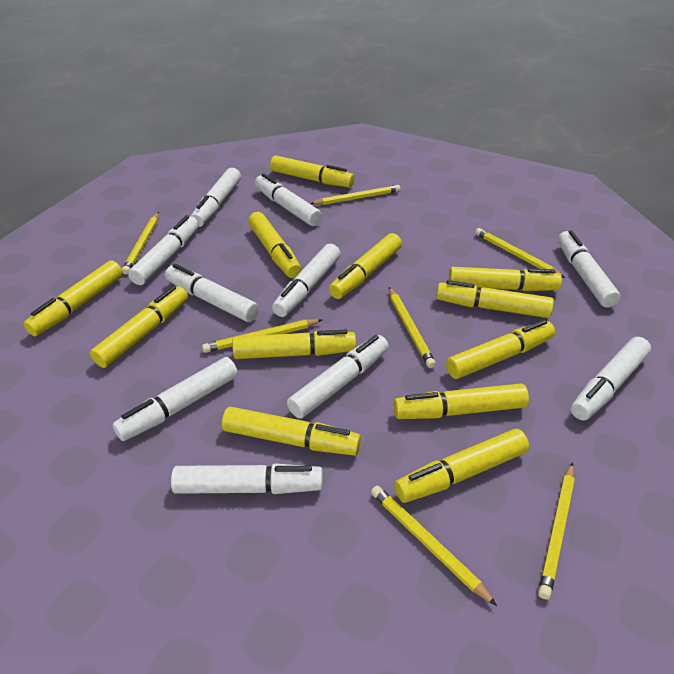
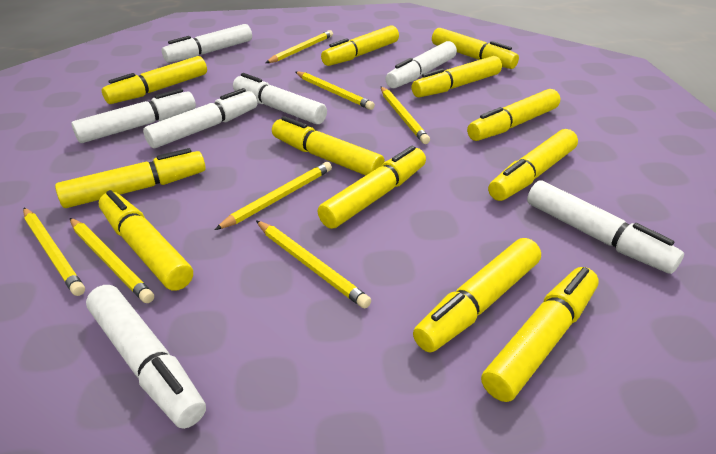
white marker: 10 -> 7

